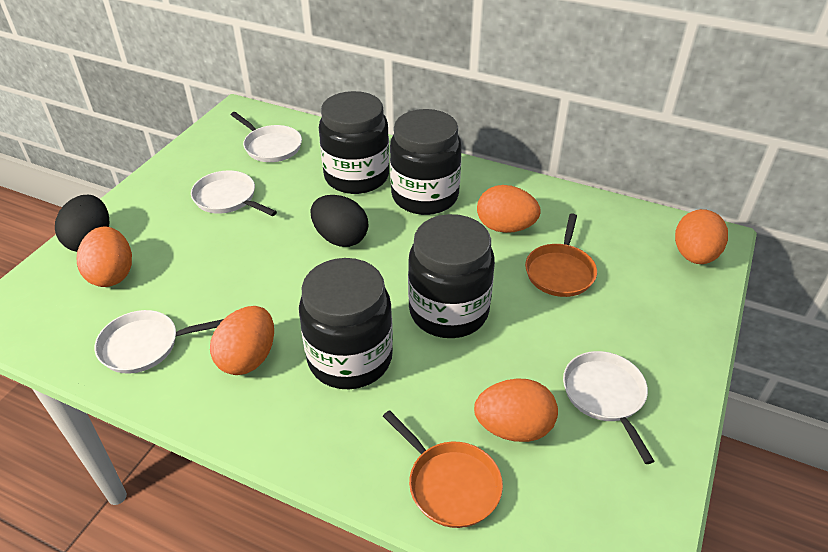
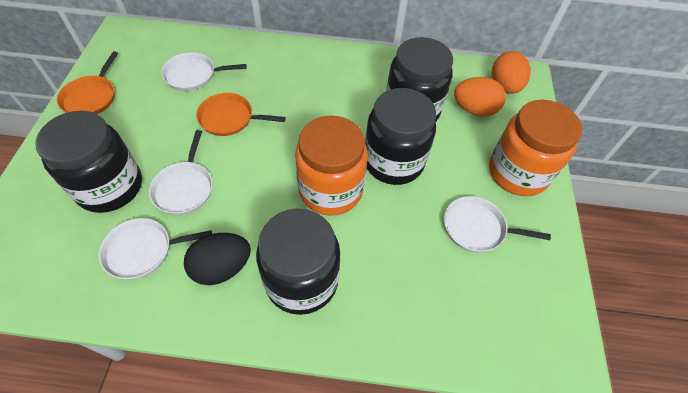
black egg: 2 -> 1
orange egg: 5 -> 2
orange jar: 0 -> 2

